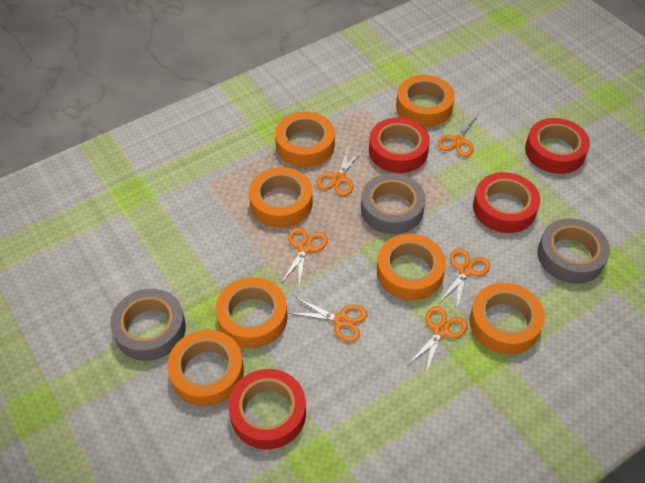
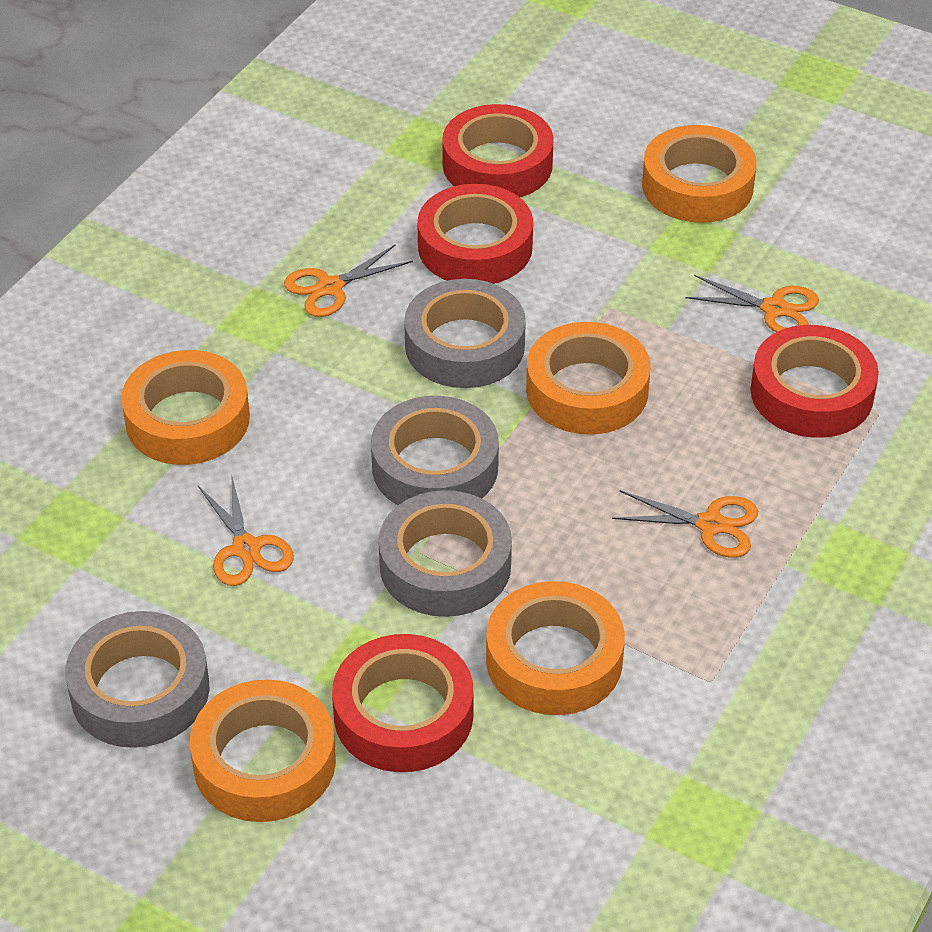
grey tape: 3 -> 4
orange scissors: 6 -> 4
orange tape: 7 -> 5

